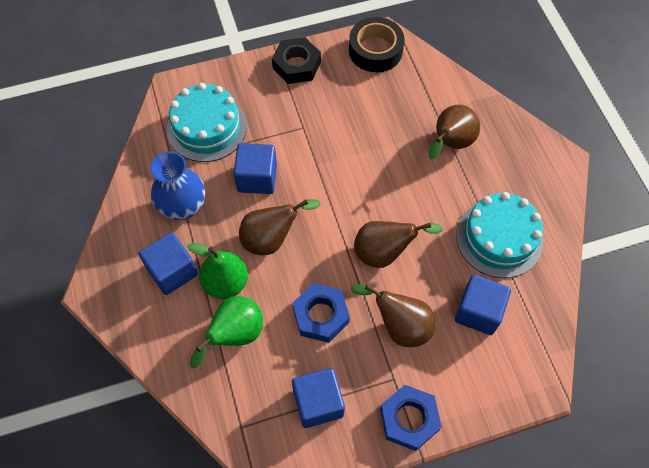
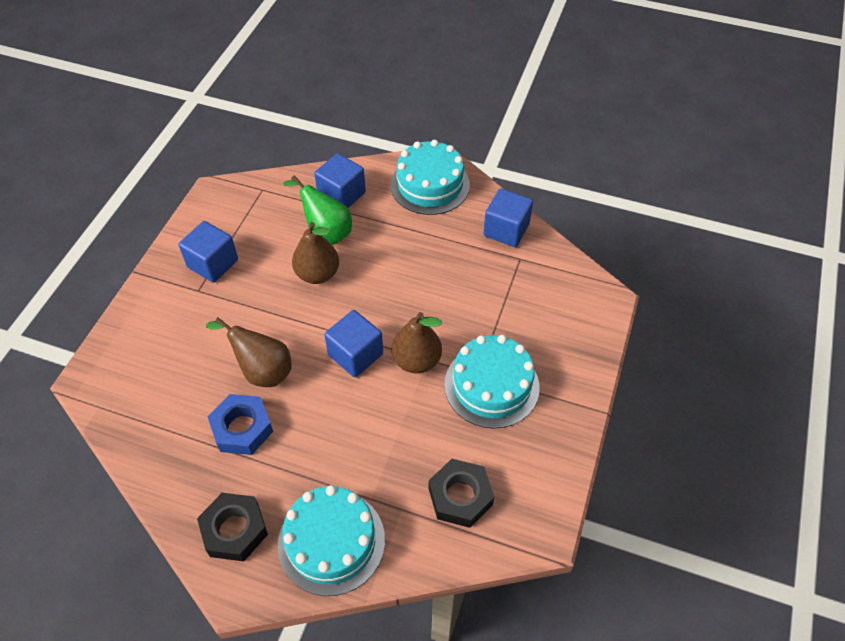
black nut: 1 -> 2
black tape: 1 -> 0
blue nut: 2 -> 1
blue vase: 1 -> 0
brown pear: 4 -> 3
green pear: 2 -> 1
turquoise cake: 2 -> 3

